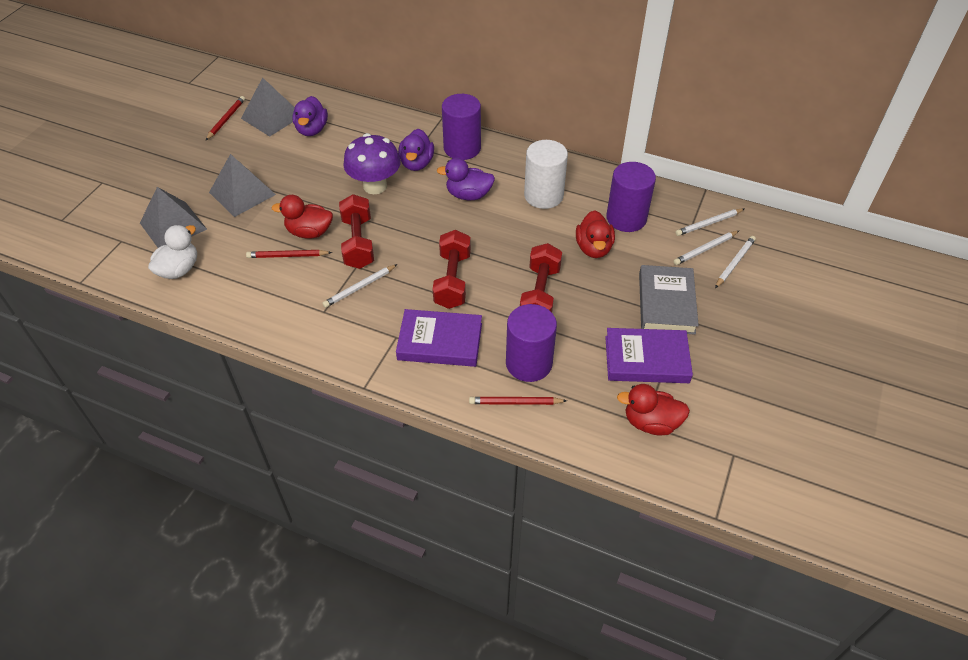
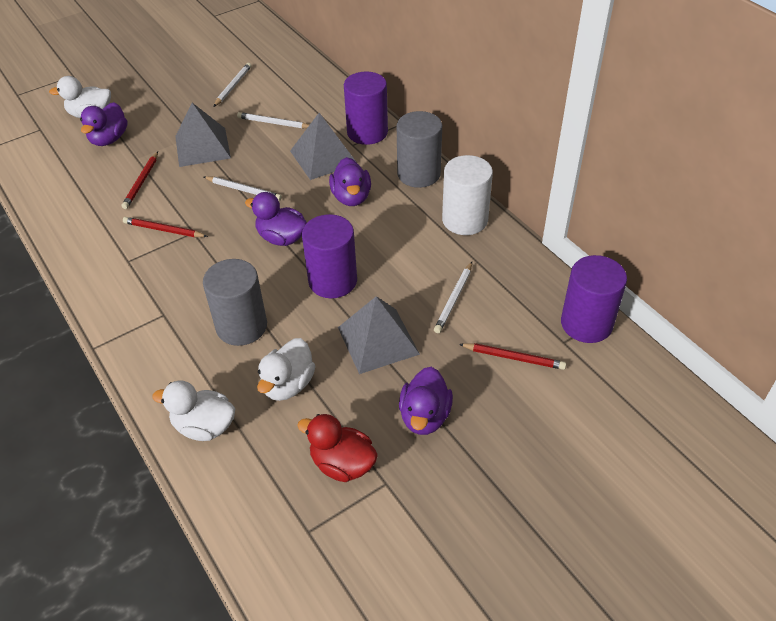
grey book: 1 -> 0
grey cylinder: 0 -> 2
purple book: 2 -> 0
purple duck: 3 -> 4
purple mushroom: 1 -> 0
red duck: 3 -> 1
red dumbbell: 3 -> 0
white duck: 1 -> 3

